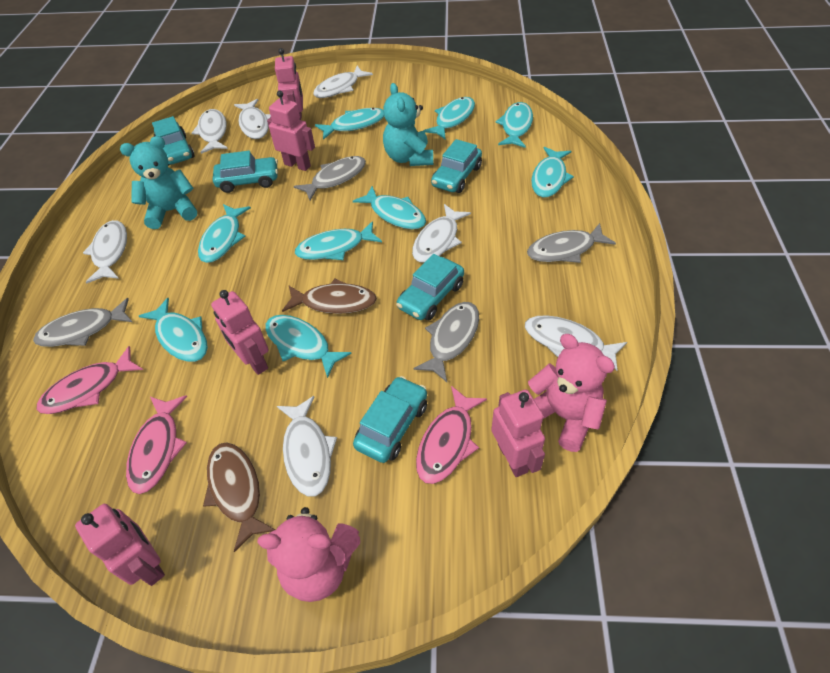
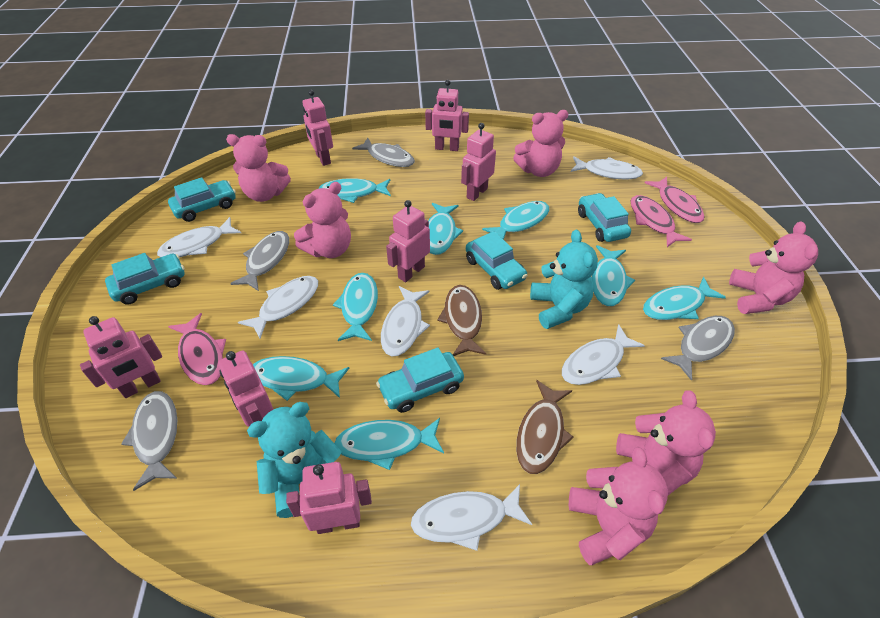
pink robot: 5 -> 7
pink teddy bear: 2 -> 6
turquoise fish: 9 -> 8
white fish: 7 -> 6

